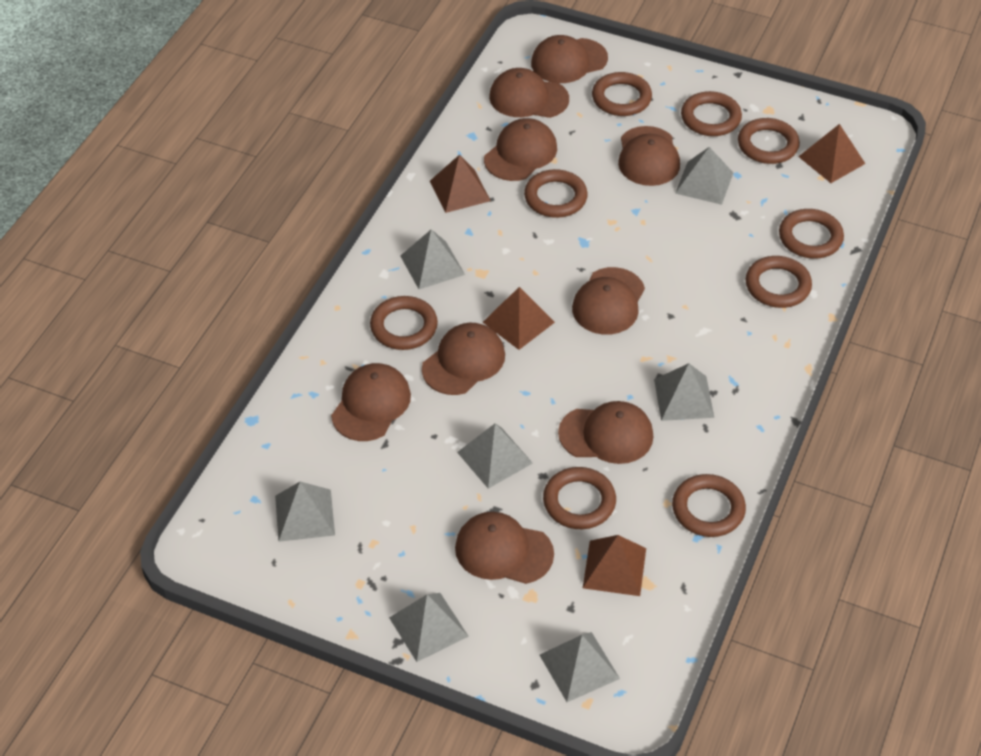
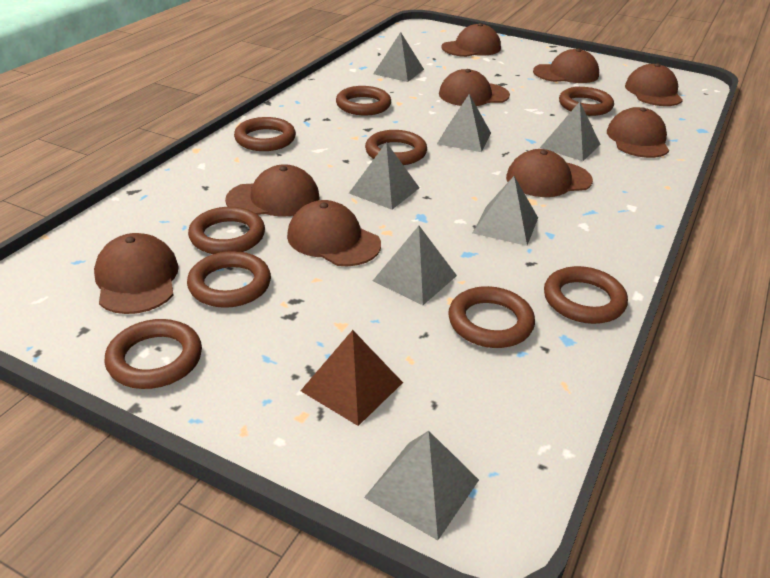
brown pyramid: 4 -> 1

